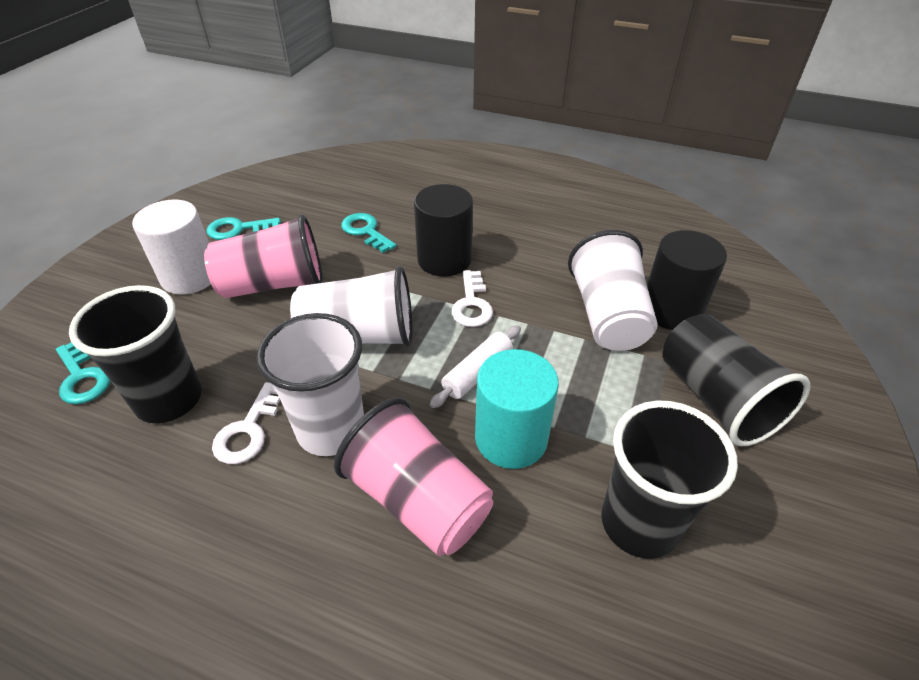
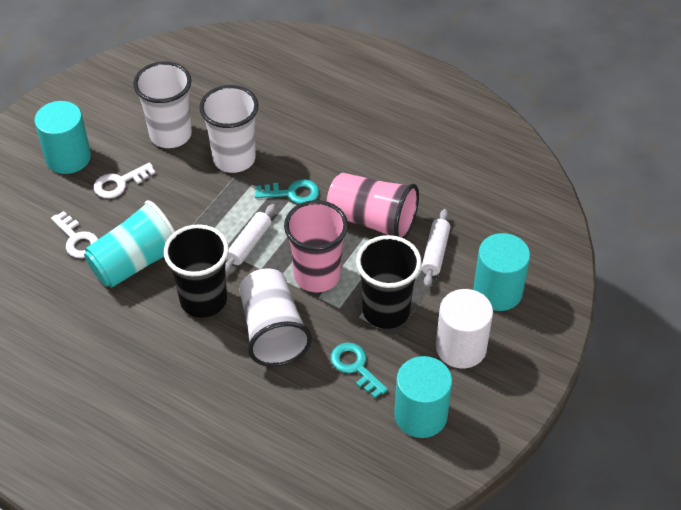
black cup: 3 -> 2
black cylinder: 2 -> 0
turquoise cup: 0 -> 1
turquoise cylinder: 1 -> 3
turquoise key: 3 -> 2
white rolling pin: 1 -> 2

